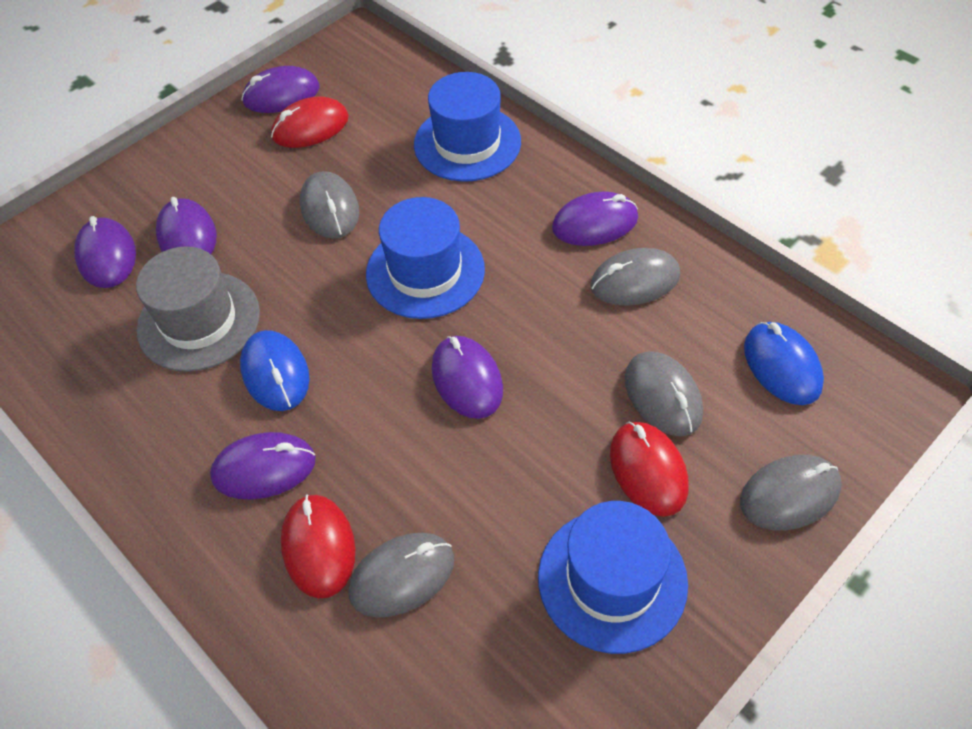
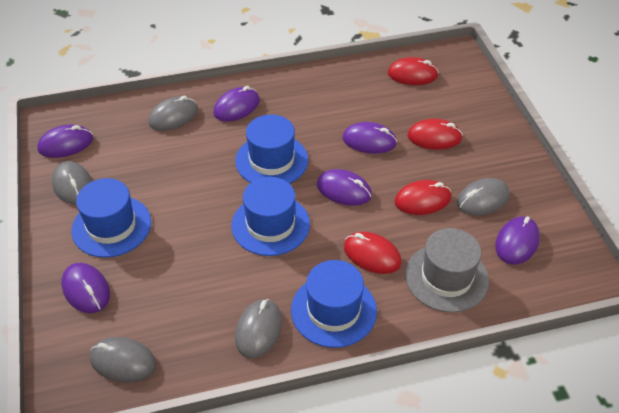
blue hat: 3 -> 4
blue mouse: 2 -> 0
red mouse: 3 -> 4

